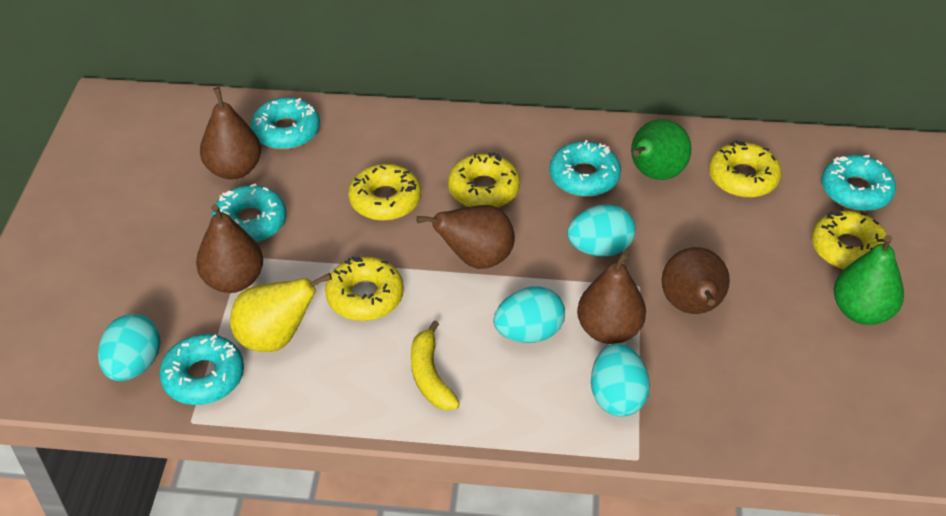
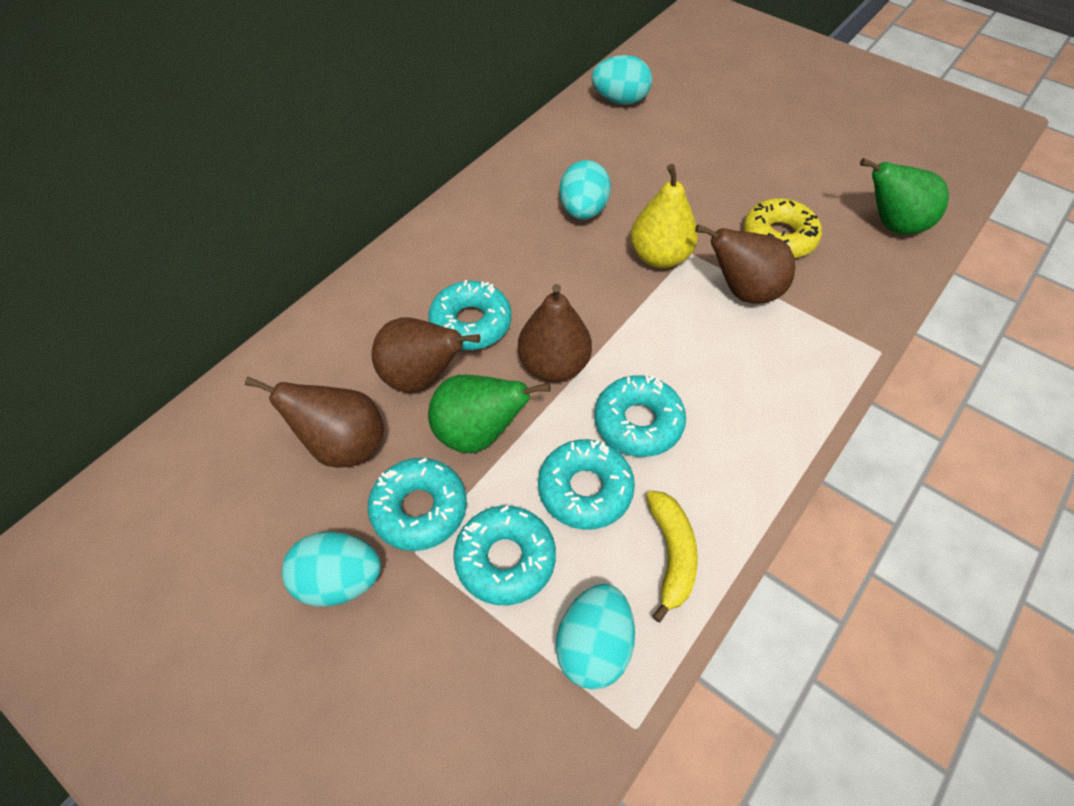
brown pear: 5 -> 4
yellow donut: 5 -> 1

